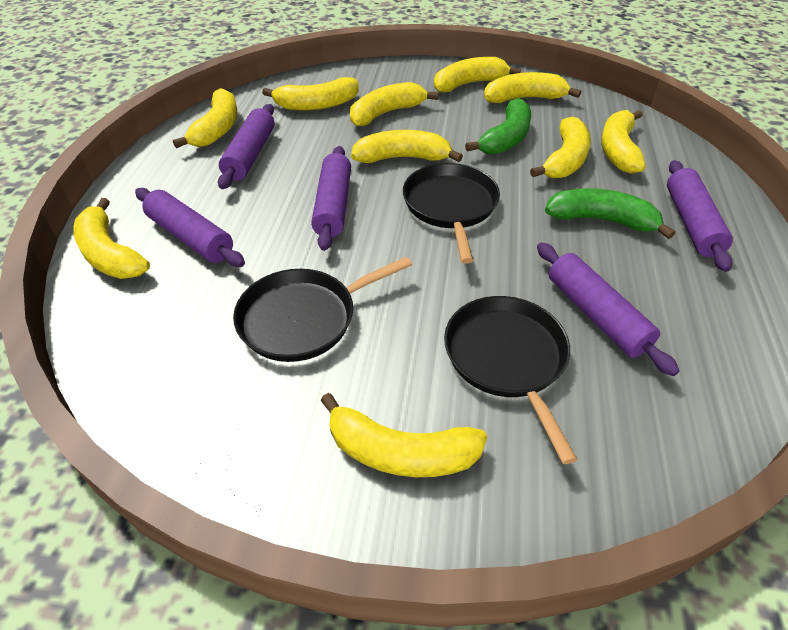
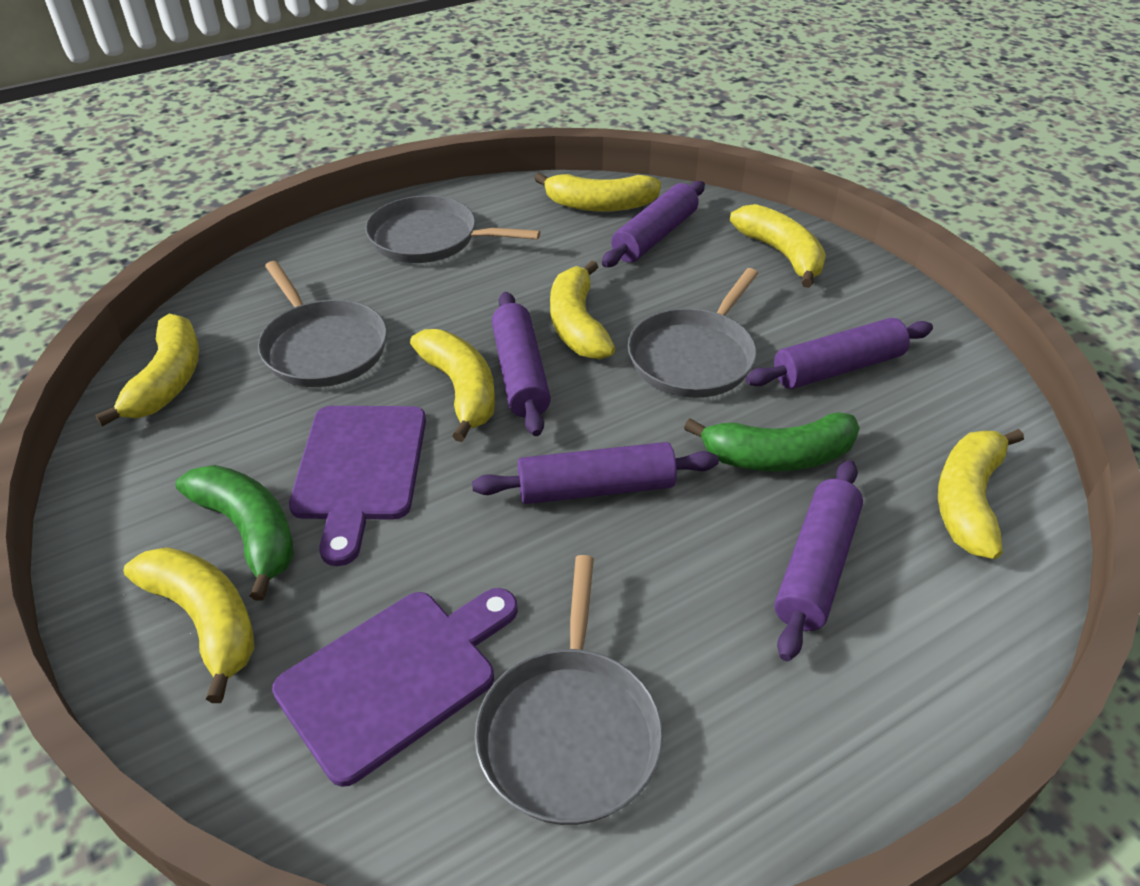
black pan: 3 -> 0
grey pan: 0 -> 4
purple cutting board: 0 -> 2
yellow banana: 10 -> 7

